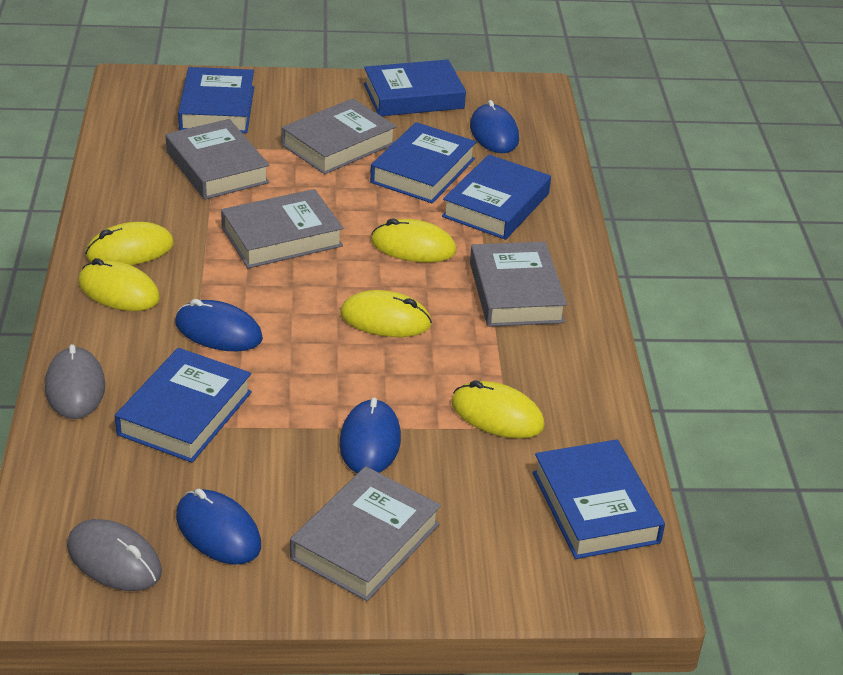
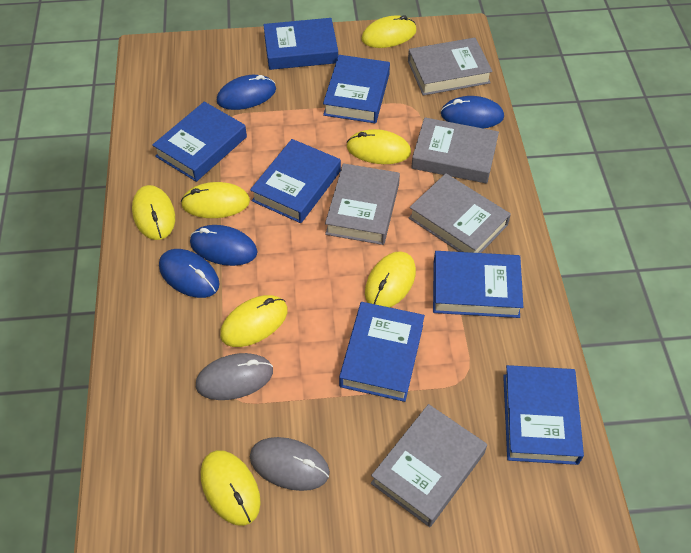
blue book: 6 -> 7
yellow mouse: 5 -> 7

